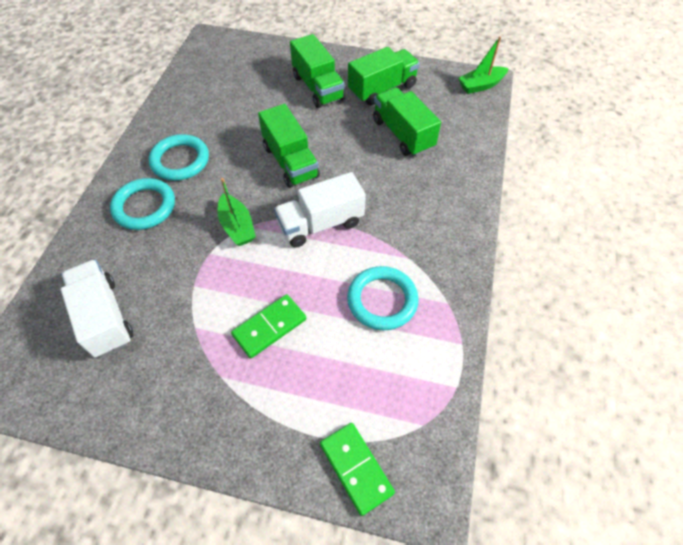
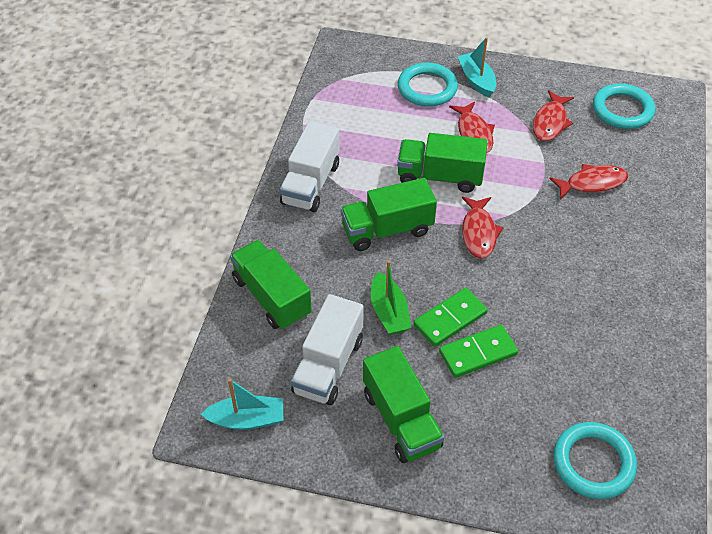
green boat: 2 -> 1
red fish: 0 -> 4
turquoise boat: 0 -> 2

